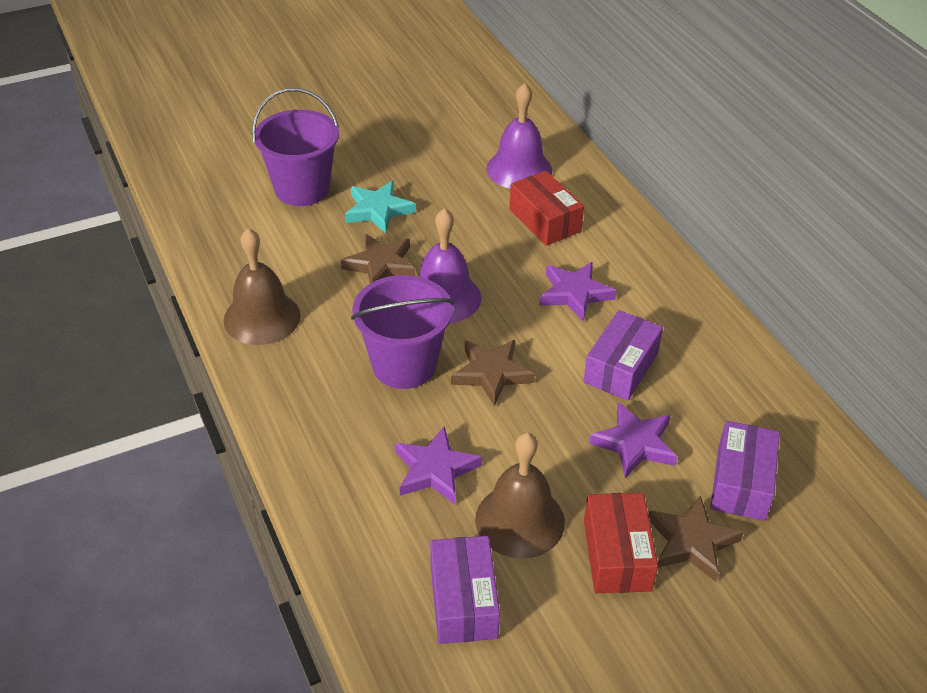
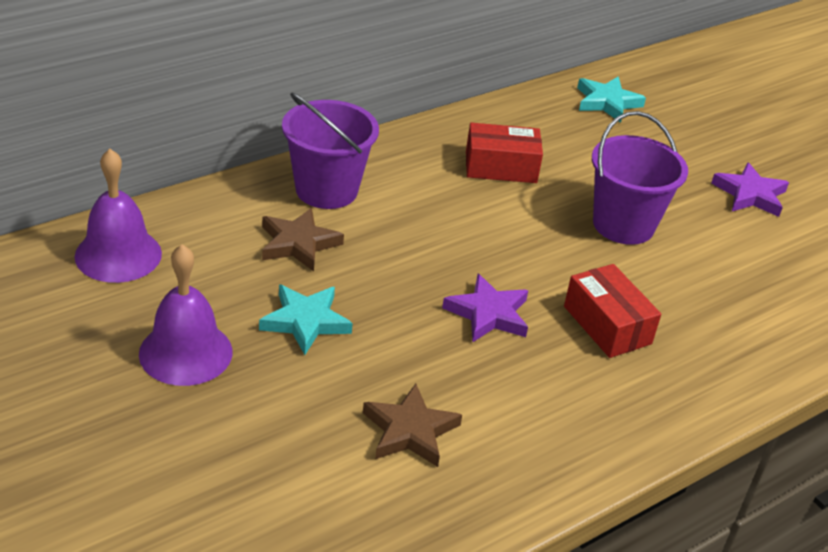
brown bell: 2 -> 0
brown star: 3 -> 2
purple box: 3 -> 0
purple star: 3 -> 2
turquoise star: 1 -> 2

